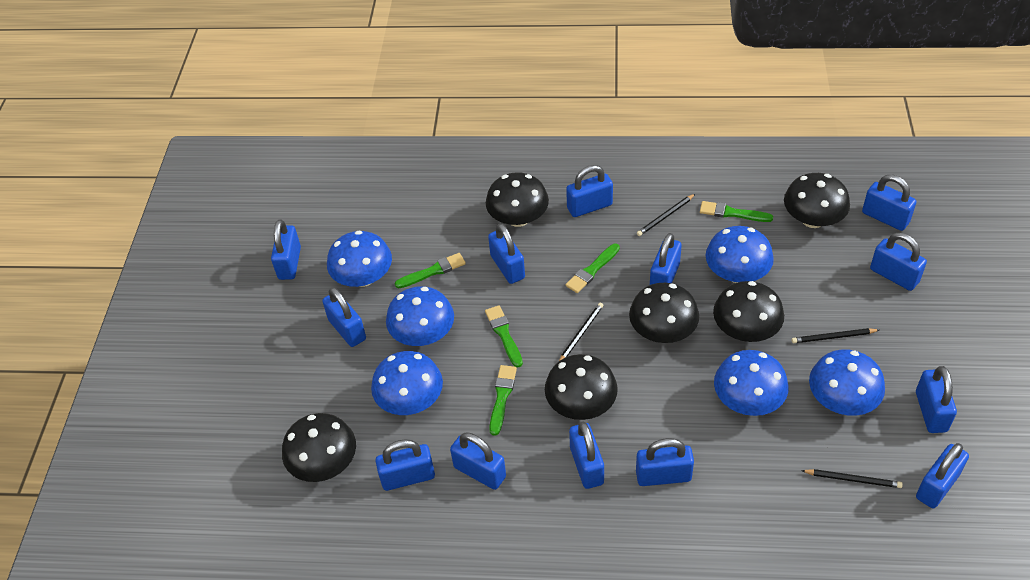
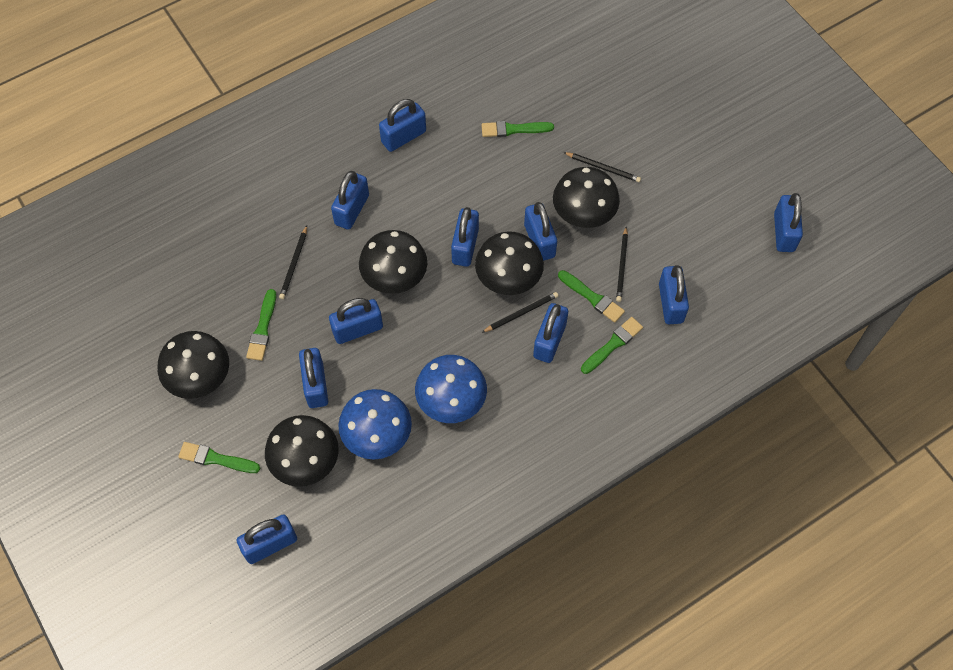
black mushroom: 6 -> 5
blue mushroom: 6 -> 2
blue padlock: 13 -> 10

